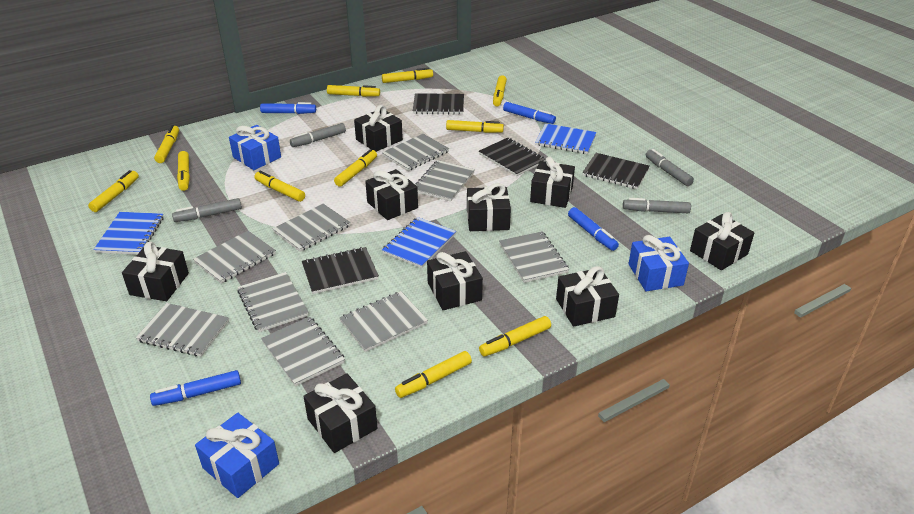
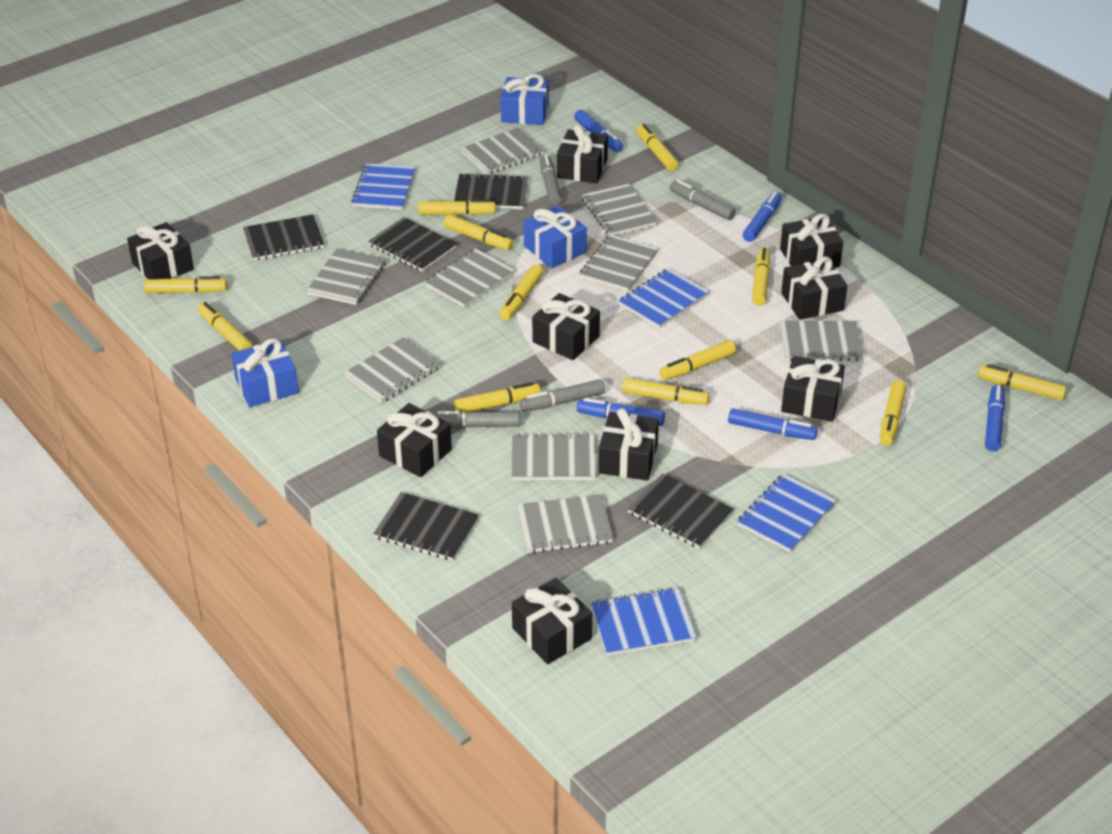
black notebook: 4 -> 5
blue marker: 4 -> 5
blue notebook: 3 -> 4
yellow marker: 11 -> 12

